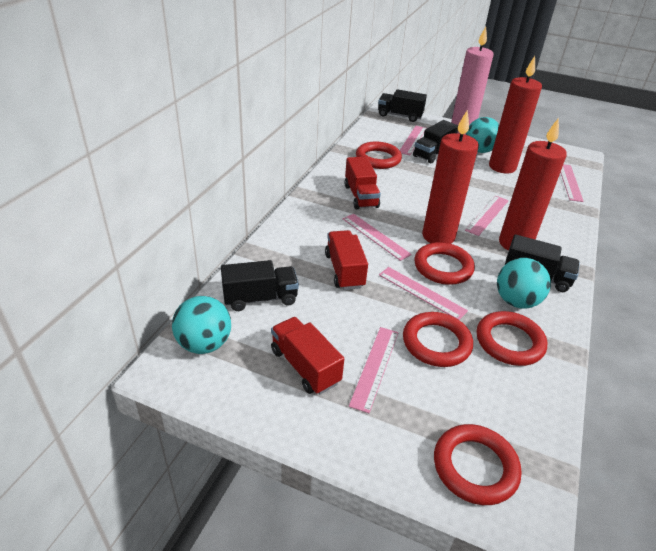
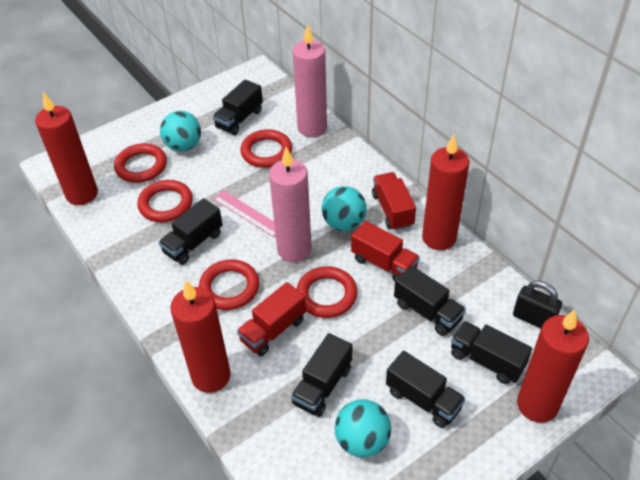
black padlock: 0 -> 1
black truck: 4 -> 6
pink candle: 1 -> 2
pink ruler: 6 -> 1
red candle: 3 -> 4

